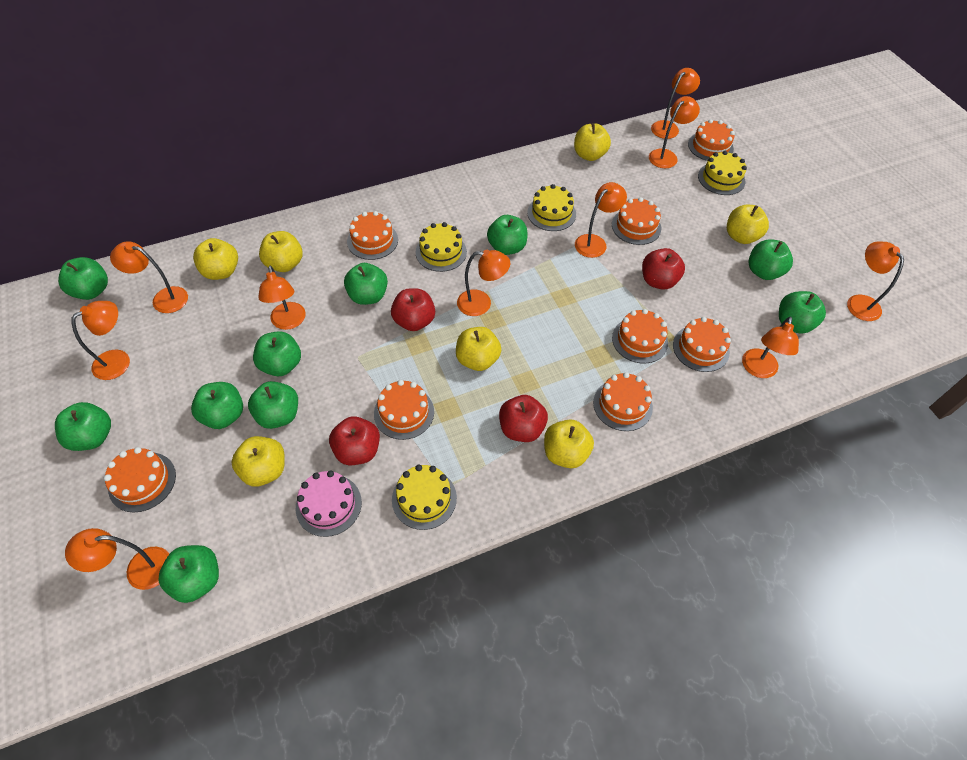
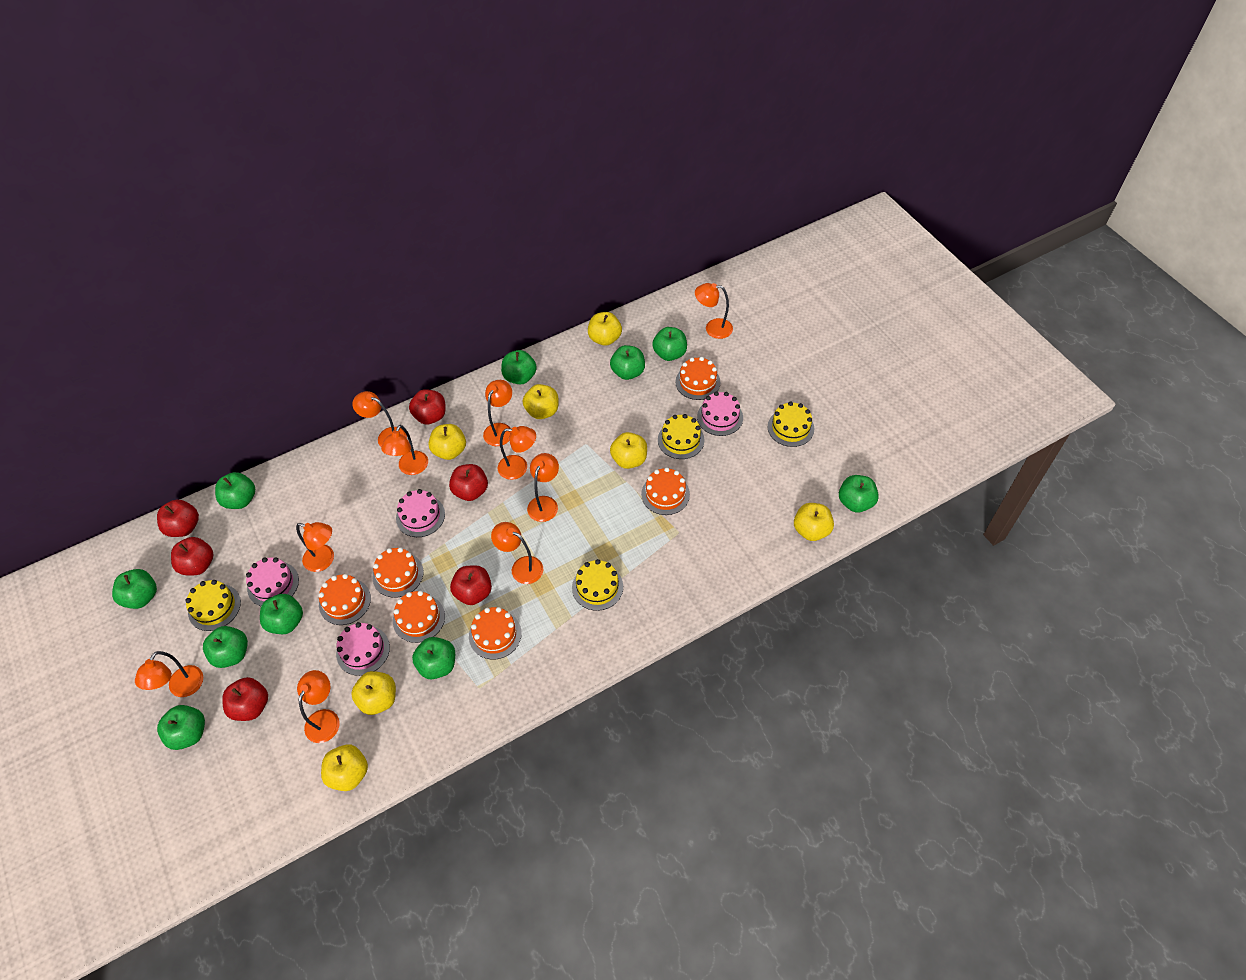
orange cake: 8 -> 6
pink cake: 1 -> 4
red apple: 4 -> 6

